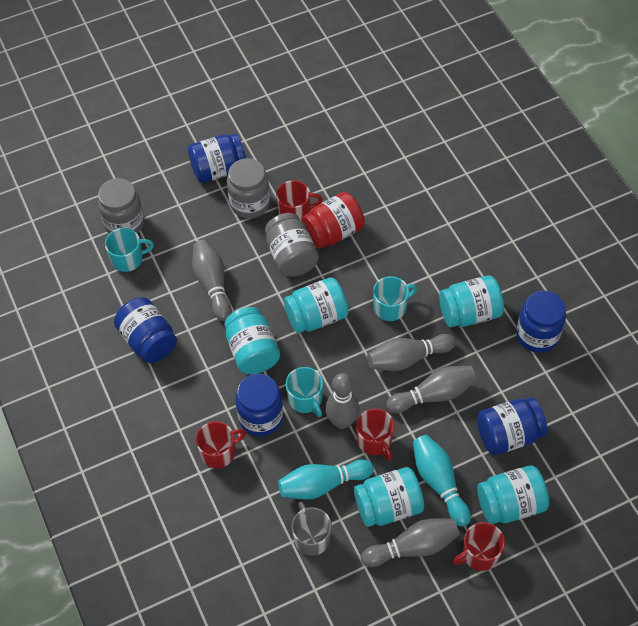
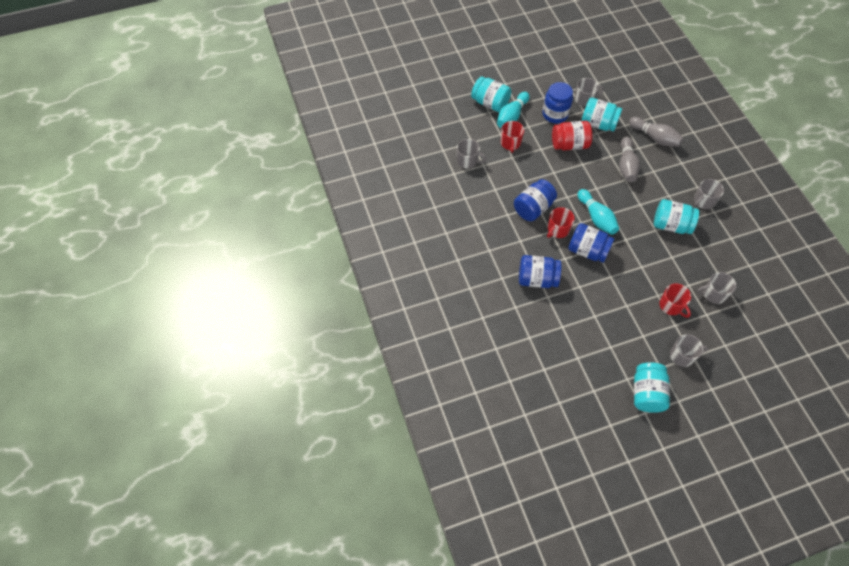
blue jar: 5 -> 4
grey bowling pin: 5 -> 2
grey jar: 3 -> 0
grey mug: 1 -> 5
red mug: 4 -> 3
turquoise jar: 5 -> 4
turquoise mug: 3 -> 0

